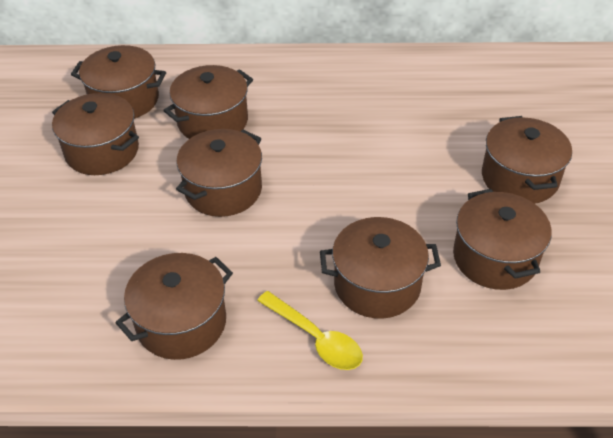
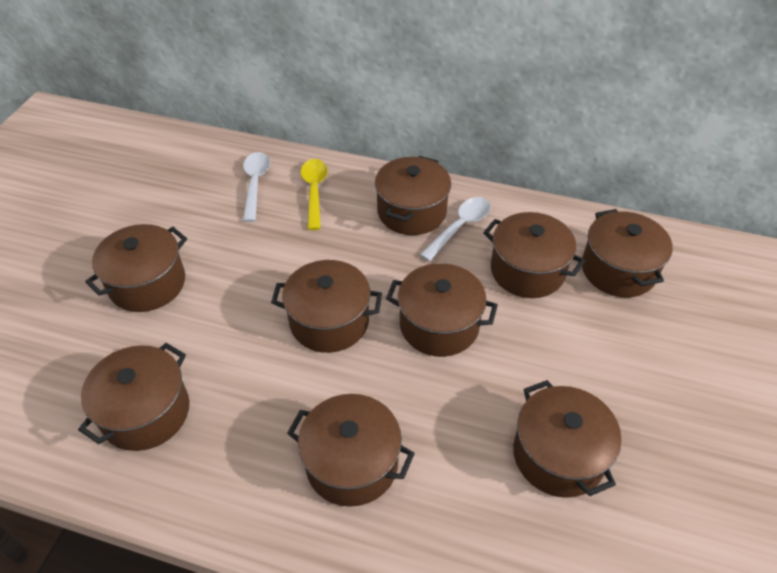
brown pot: 8 -> 9
white spoon: 0 -> 2

